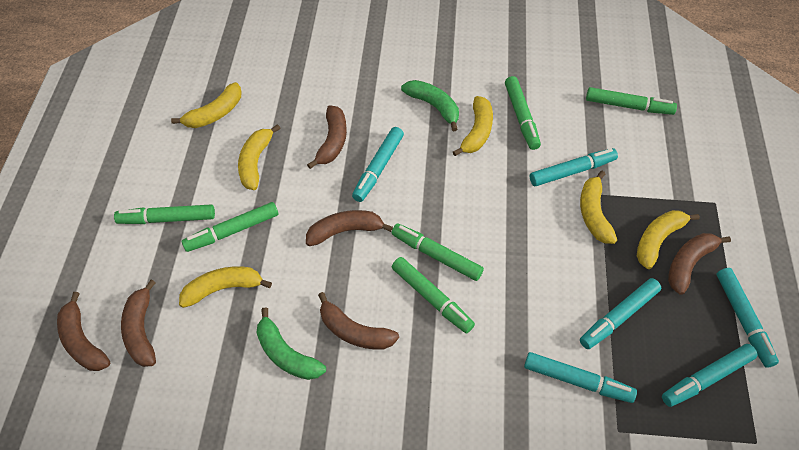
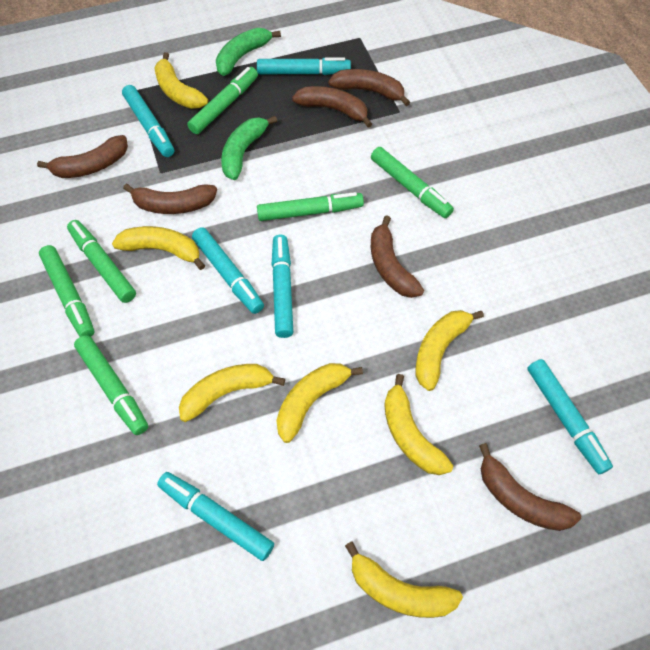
yellow banana: 6 -> 7

